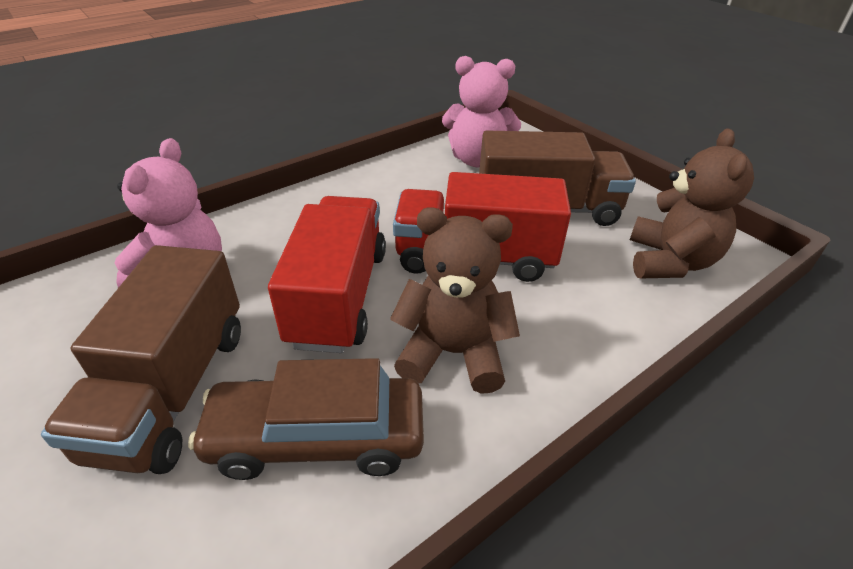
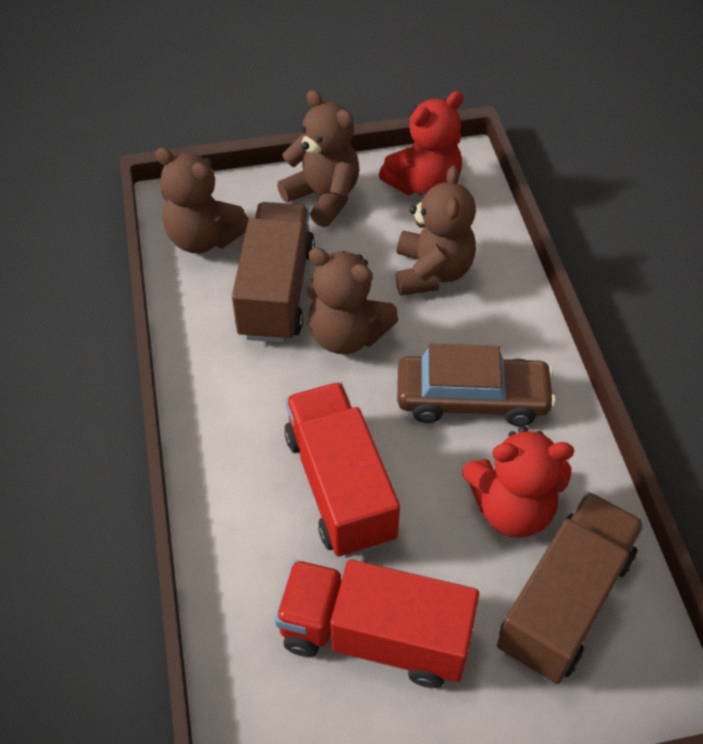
brown teddy bear: 2 -> 4
pink teddy bear: 2 -> 0
red teddy bear: 0 -> 2

